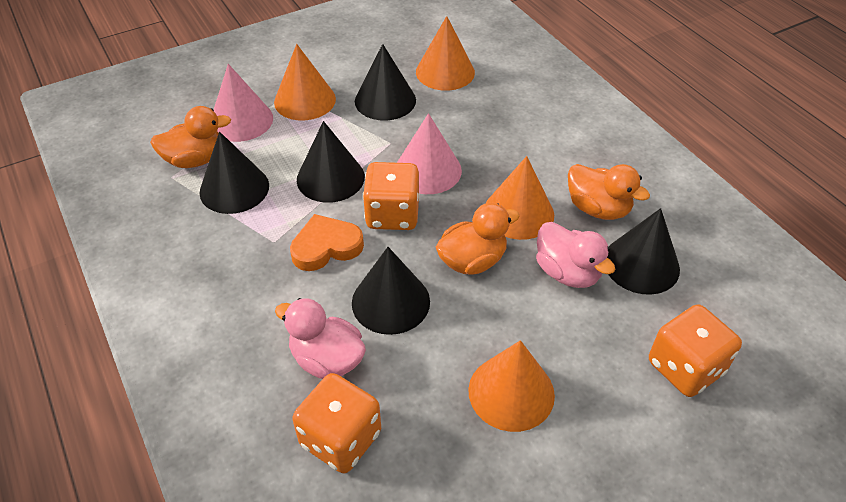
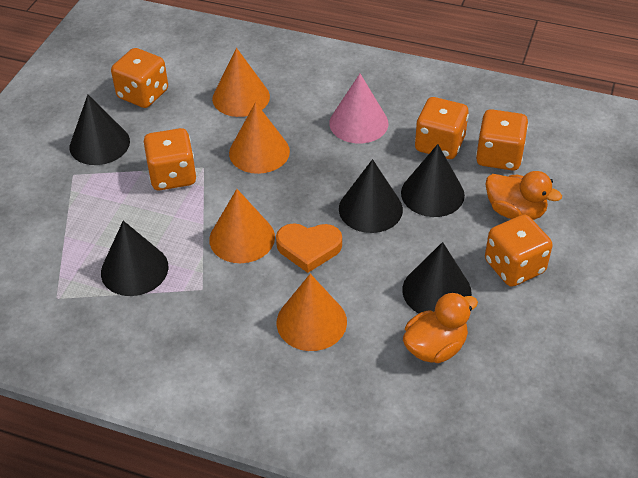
orange dice: 3 -> 5
orange duck: 3 -> 2
pink cone: 2 -> 1
pink duck: 2 -> 0

